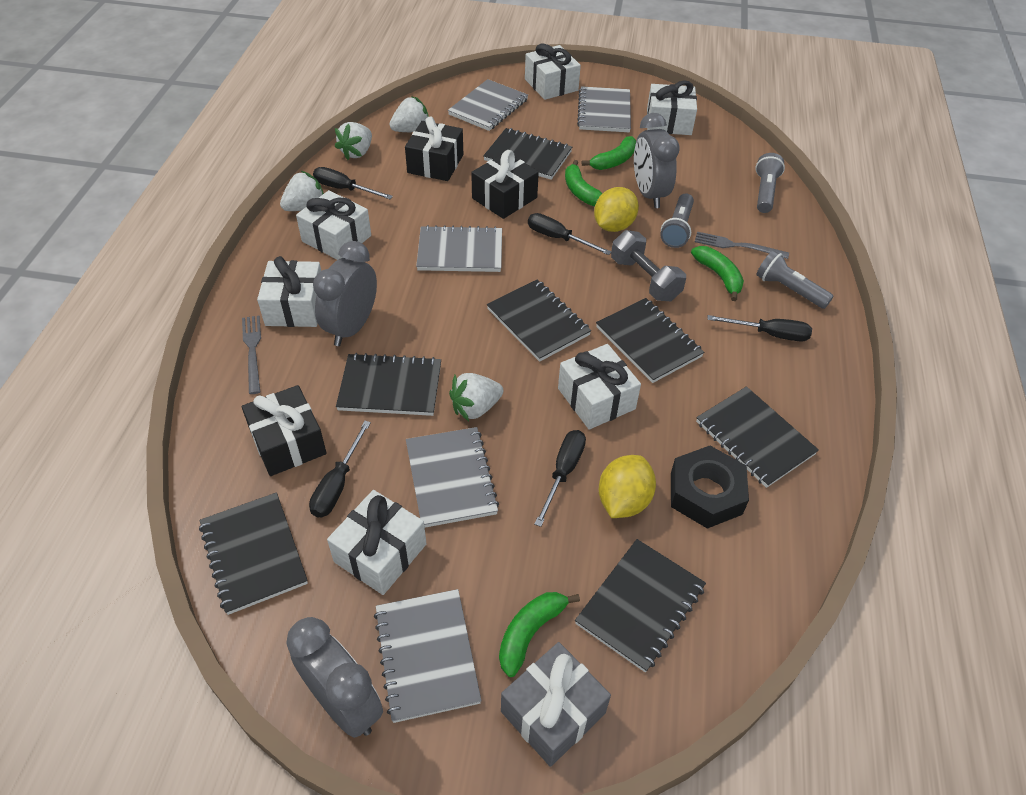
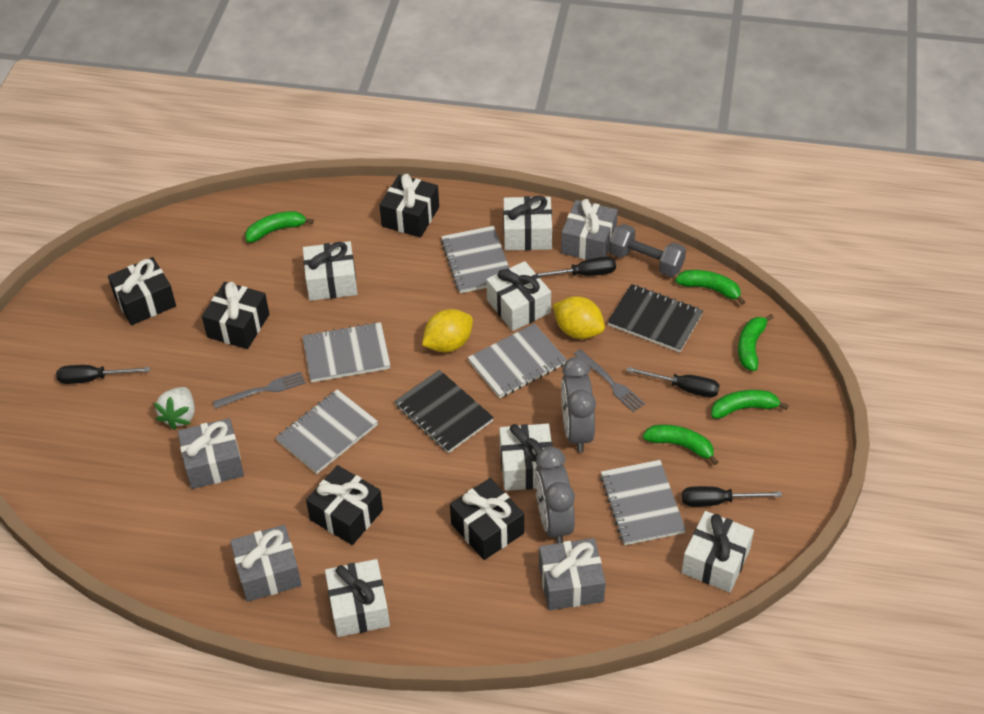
black gift: 3 -> 5
black notebook: 7 -> 2
black nut: 1 -> 0
black screwdriver: 5 -> 4
green banana: 4 -> 5
grey clock: 3 -> 2
grey flashlight: 3 -> 0
grey gift: 1 -> 4
white strawberry: 4 -> 1

